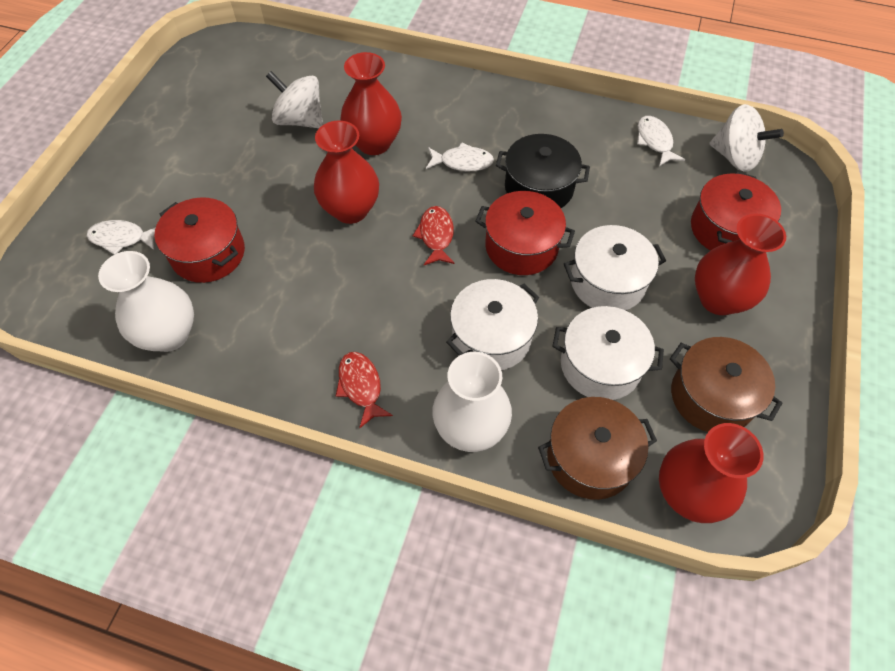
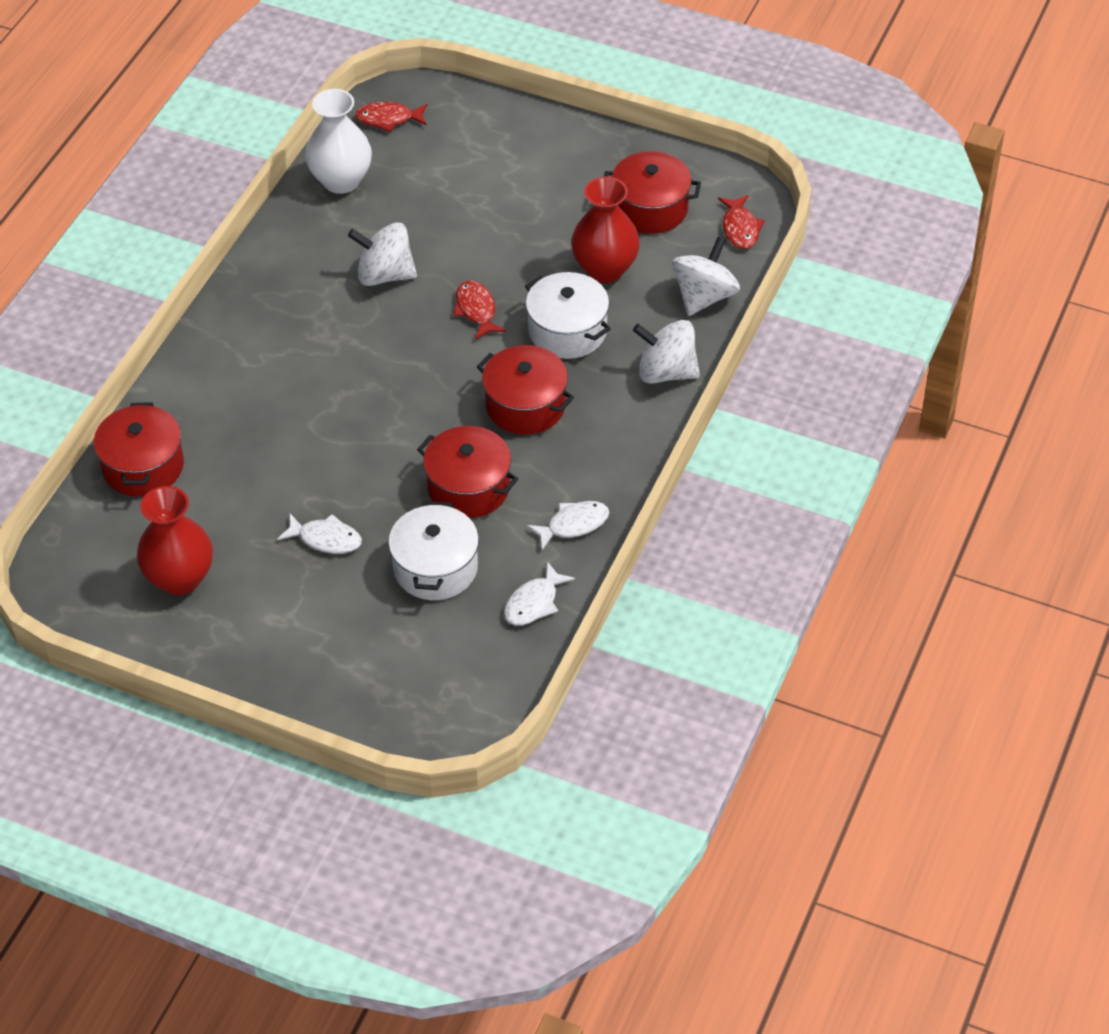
black pot: 1 -> 0
brown pot: 2 -> 0
red fish: 2 -> 3
red pot: 3 -> 4
red vase: 4 -> 2
white pot: 3 -> 2
white spinning top: 2 -> 3
white vase: 2 -> 1

